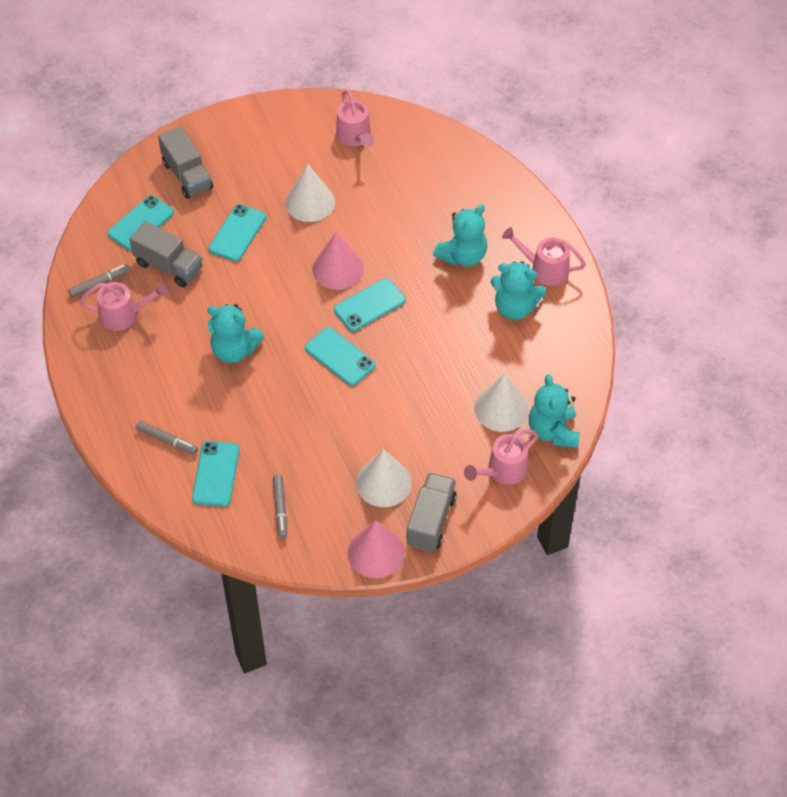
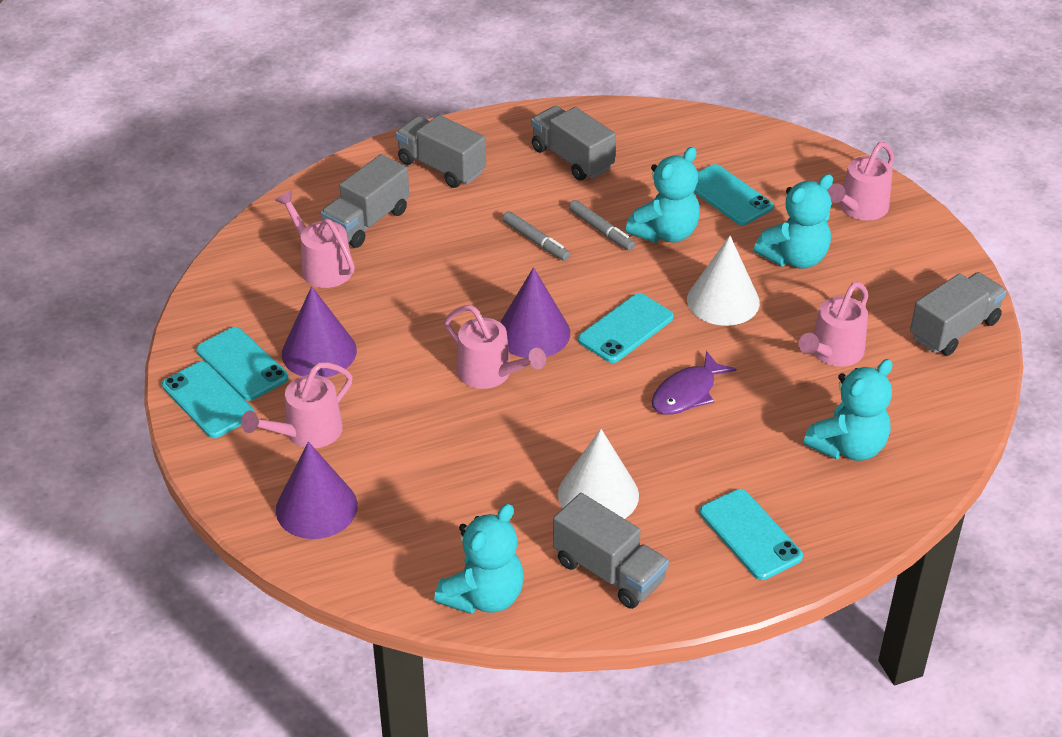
grey marker: 3 -> 2
grey truck: 3 -> 5
pink cone: 2 -> 0
pink watering can: 4 -> 5
purple cone: 0 -> 3
purple fish: 0 -> 1
white cone: 3 -> 2

